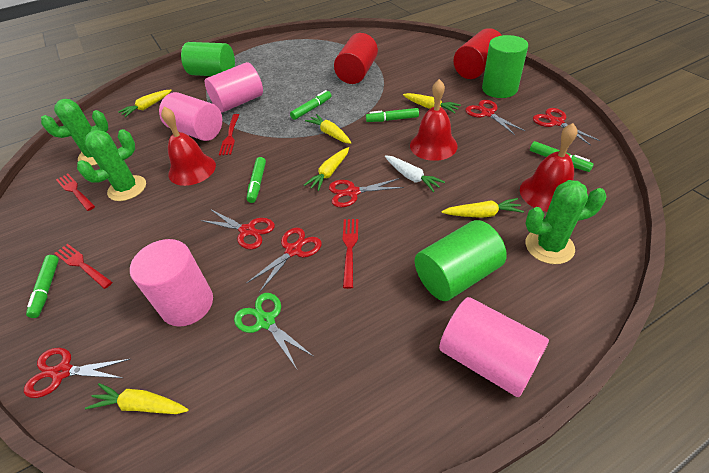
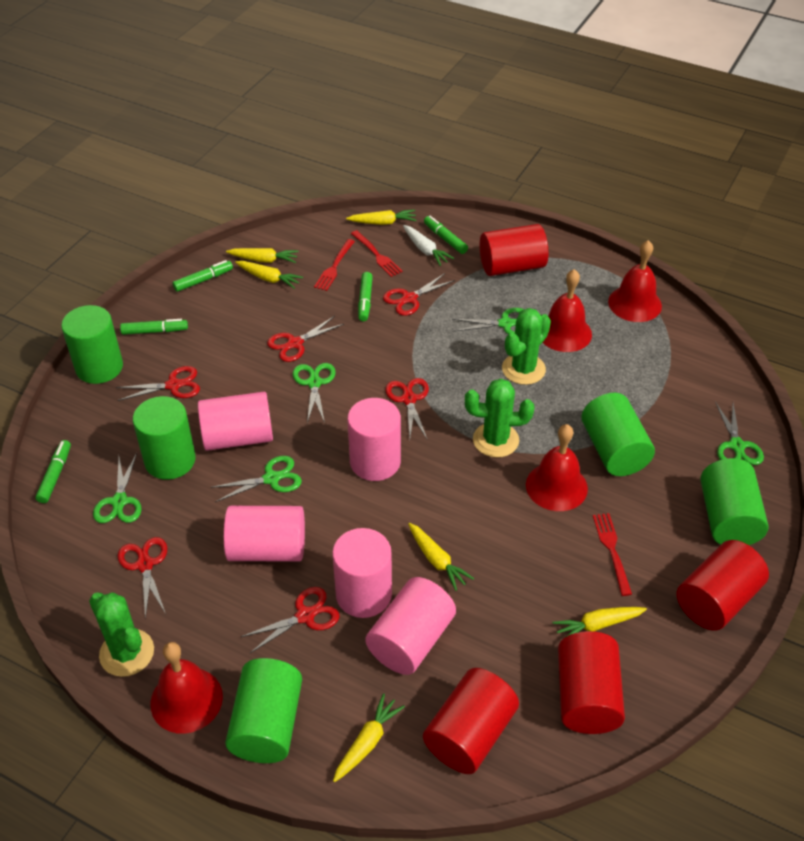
green cylinder: 3 -> 5
green scissors: 1 -> 5
pink cylinder: 4 -> 5
red bell: 3 -> 4
red cylinder: 2 -> 4
red fork: 4 -> 3

